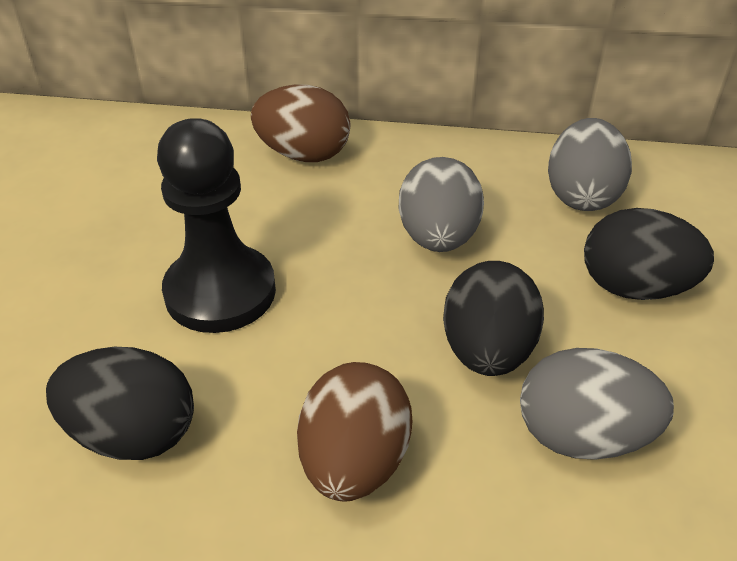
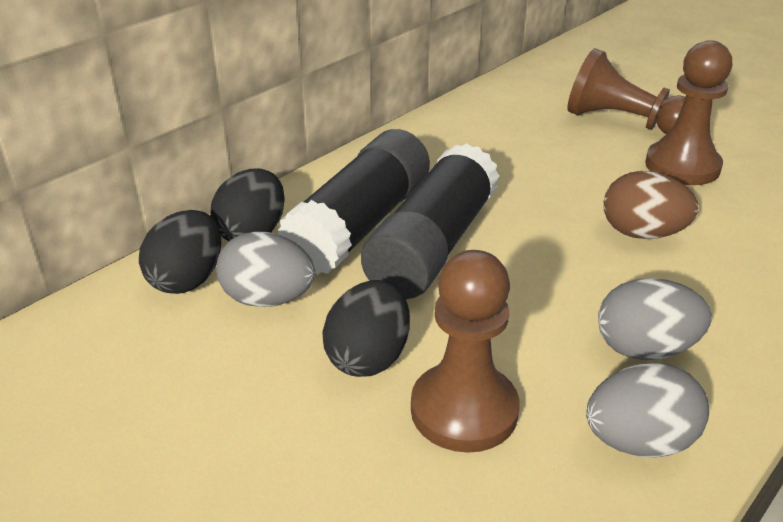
black glue stick: 0 -> 2
black pawn: 1 -> 0
brown egg: 2 -> 1
brown pawn: 0 -> 3

